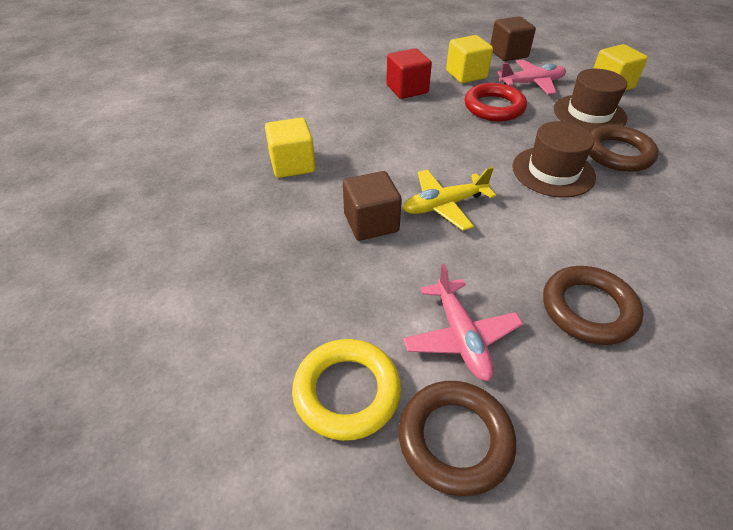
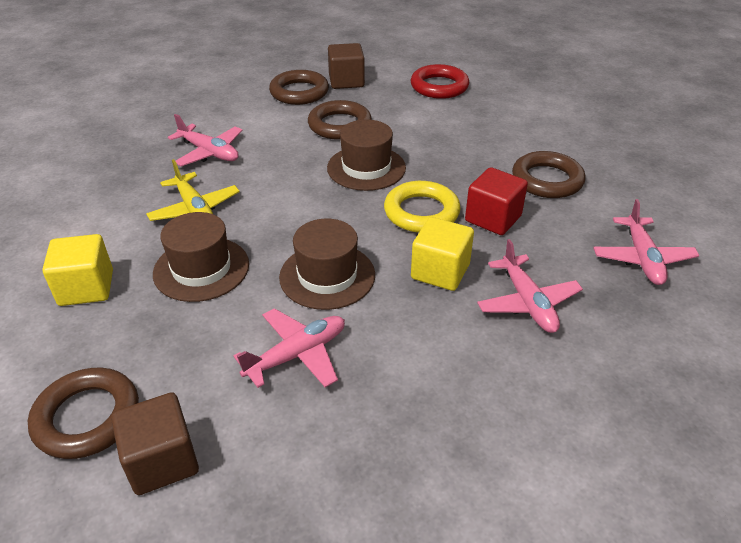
brown hat: 2 -> 3
brown ring: 3 -> 4
pink plane: 2 -> 4
yellow cube: 3 -> 2

